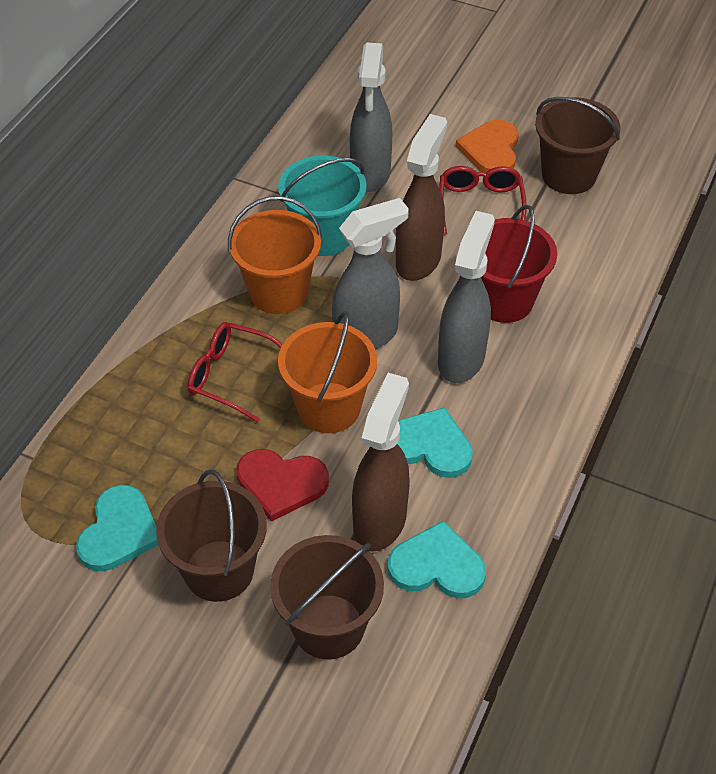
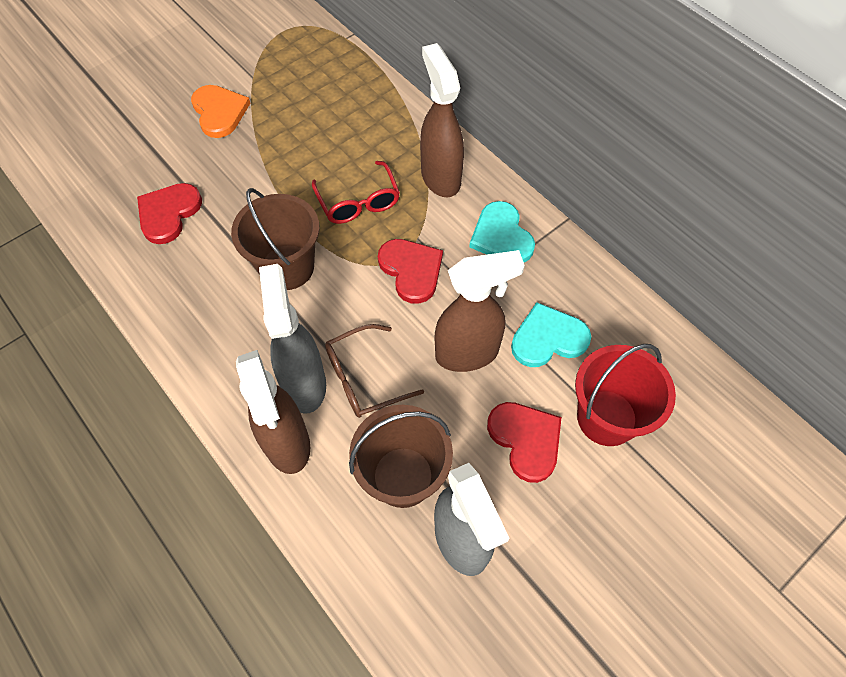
brown bucket: 3 -> 2
brown glasses: 0 -> 1
brown spray bottle: 2 -> 3
grey spray bottle: 3 -> 2
orange bucket: 2 -> 0
red glasses: 2 -> 1
red heart: 1 -> 3
turquoise bucket: 1 -> 0
turquoise heart: 3 -> 2

